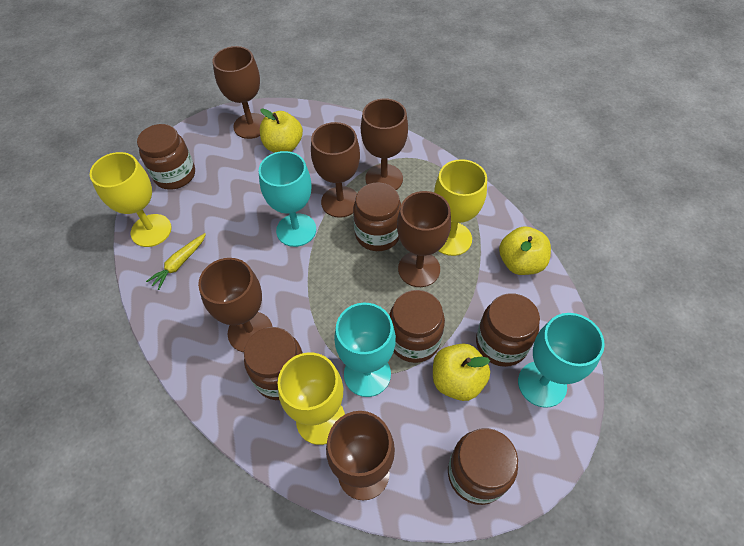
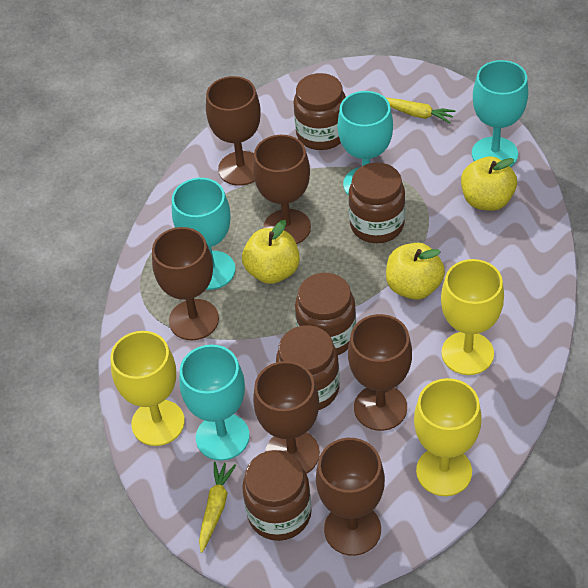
brown jar: 6 -> 5
turquoise goblet: 3 -> 4
yellow carrot: 1 -> 2

